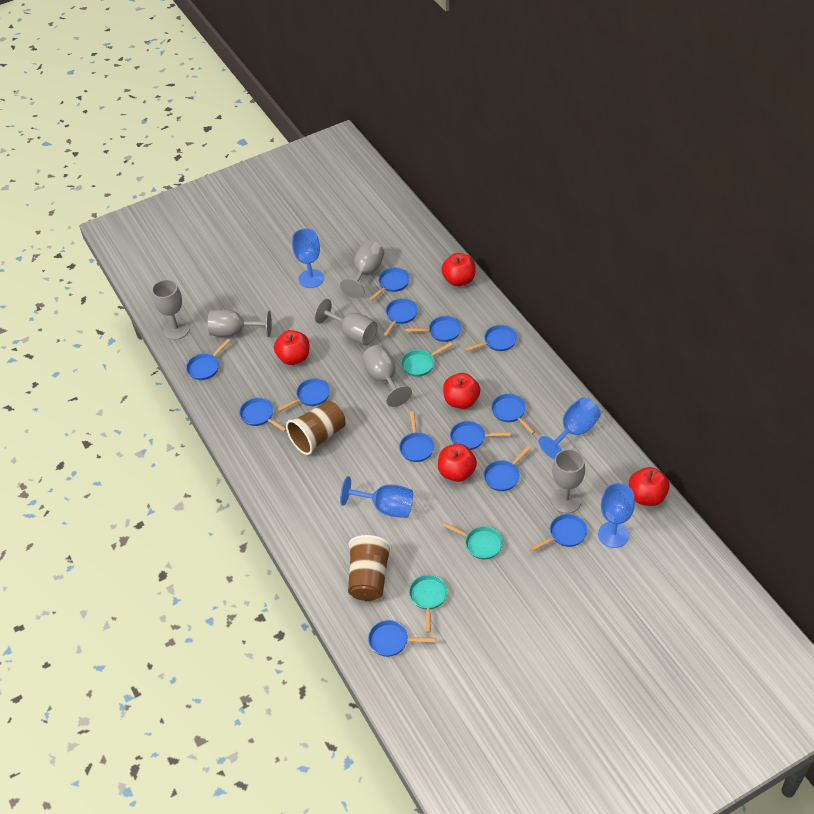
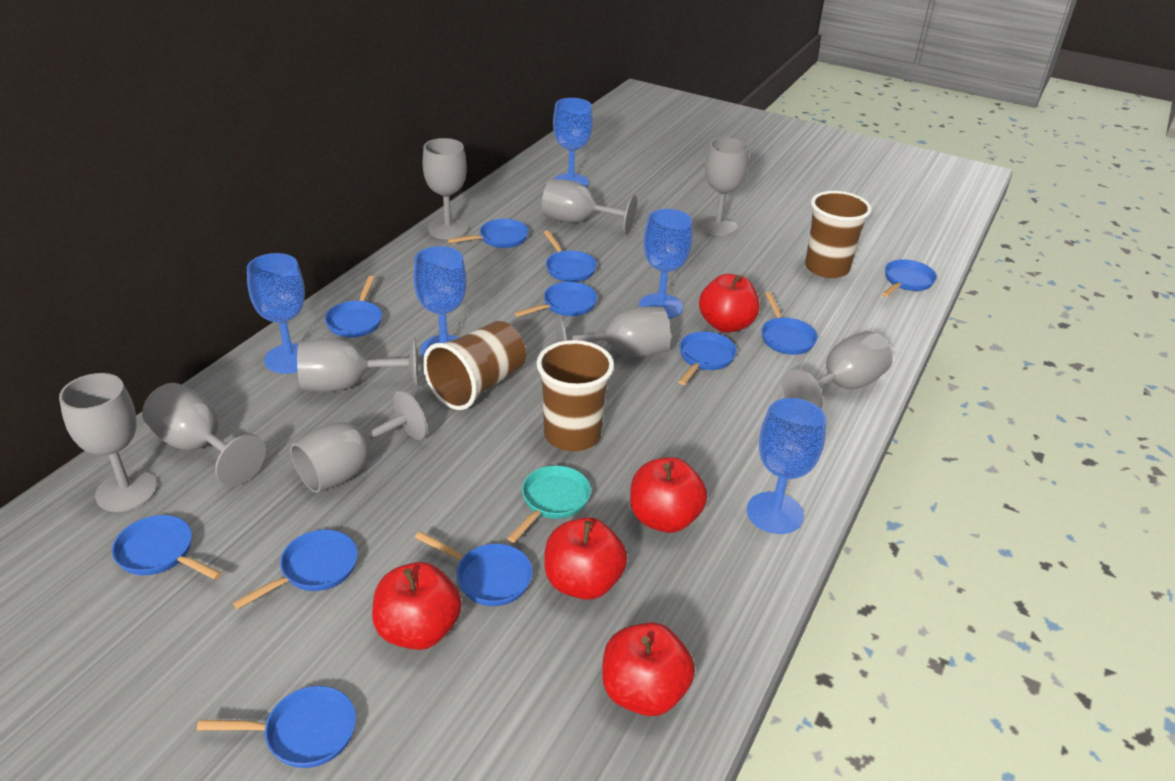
blue goblet: 4 -> 5
blue pan: 13 -> 11
brown cup: 2 -> 3
grey goblet: 6 -> 9
turquoise pan: 3 -> 1

